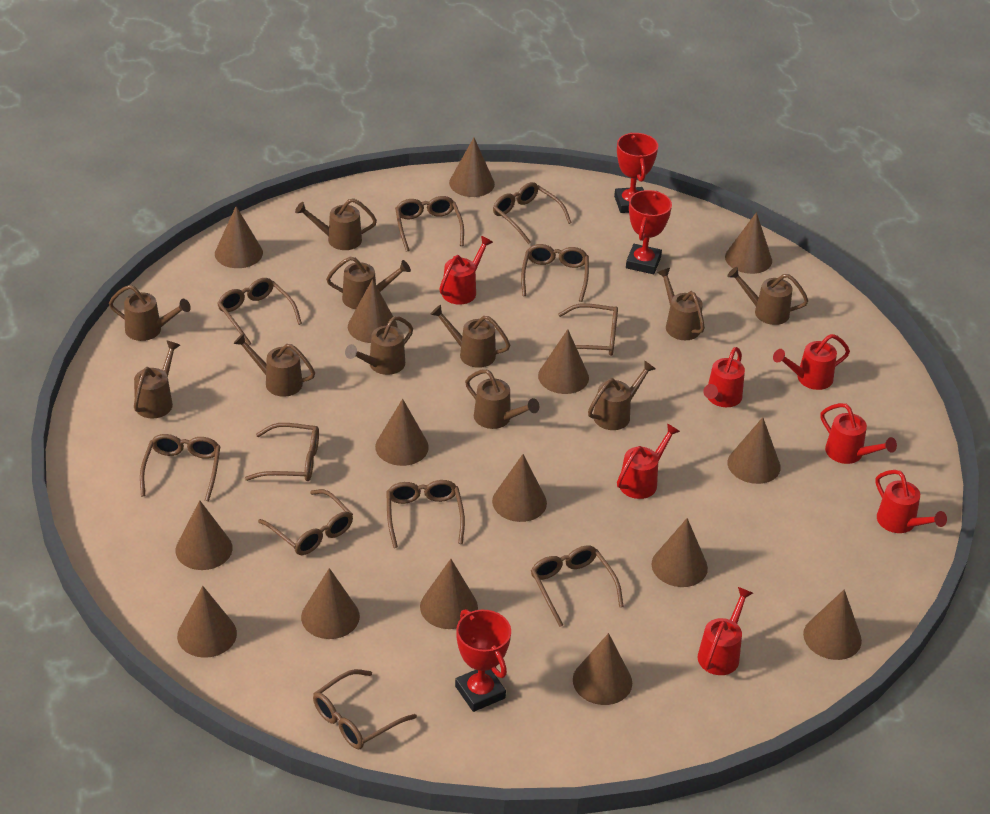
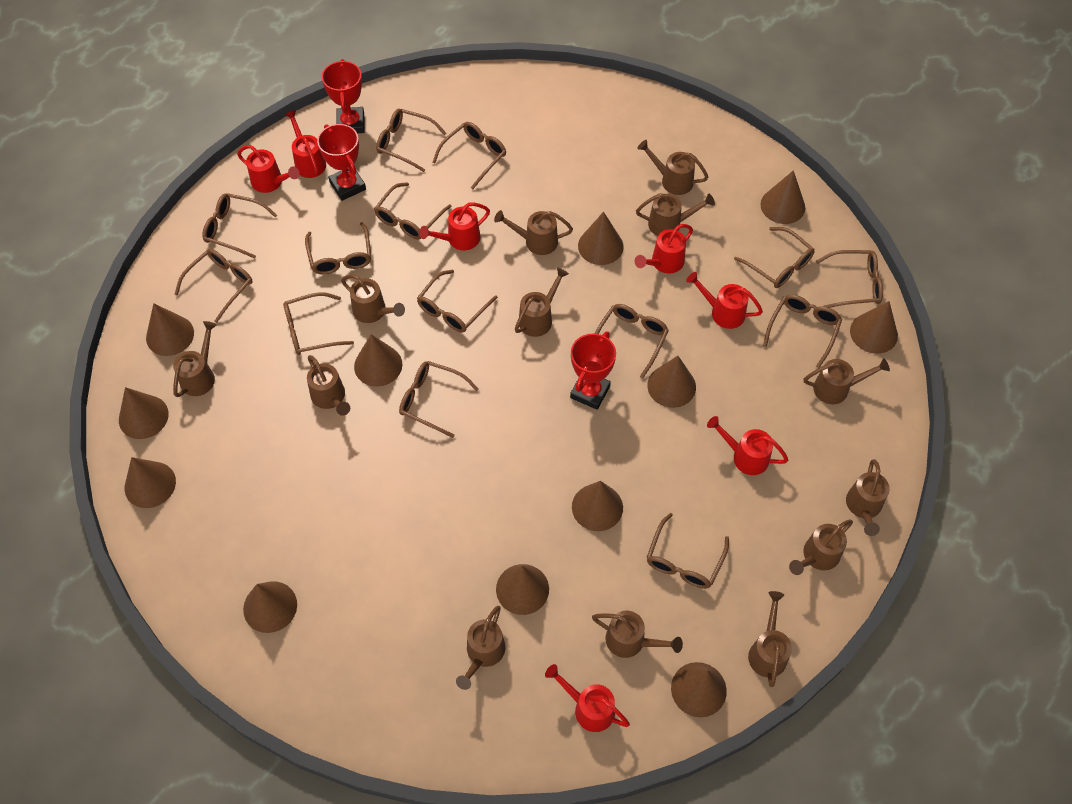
brown cone: 15 -> 12
brown glasses: 11 -> 14
brown watering can: 11 -> 13

